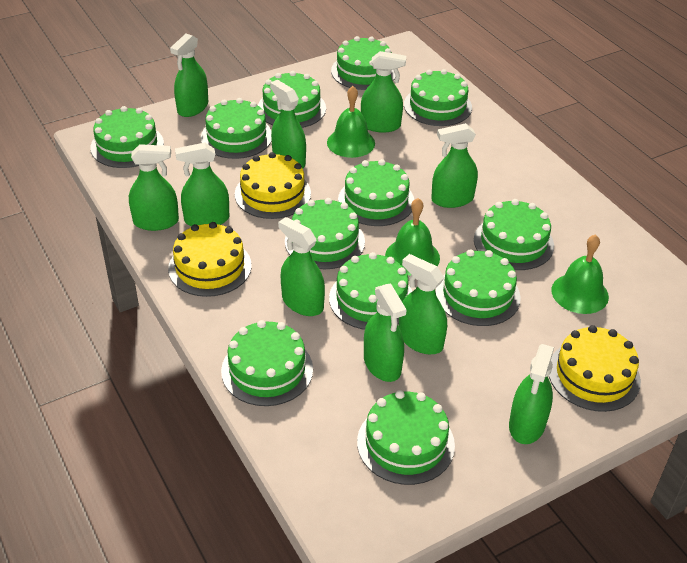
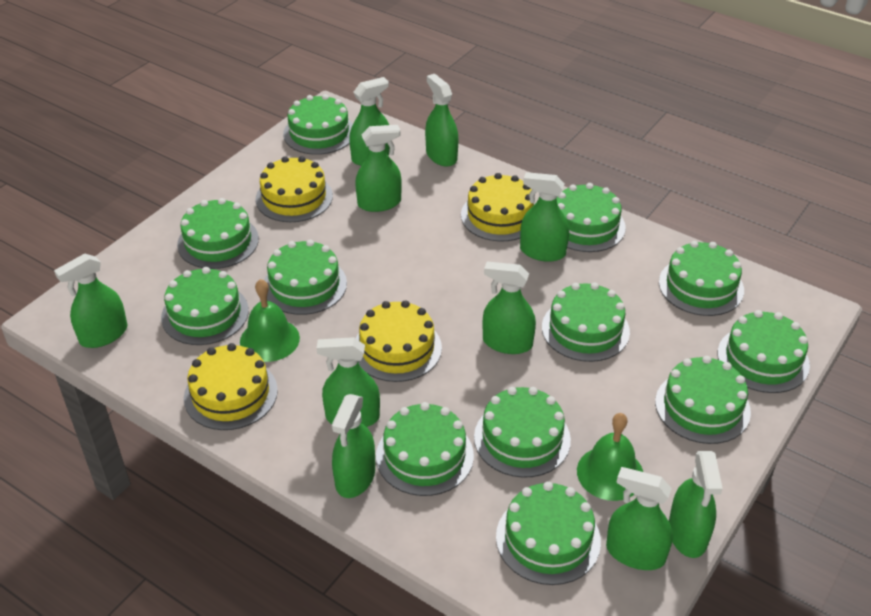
green bell: 3 -> 2
yellow cake: 3 -> 4

